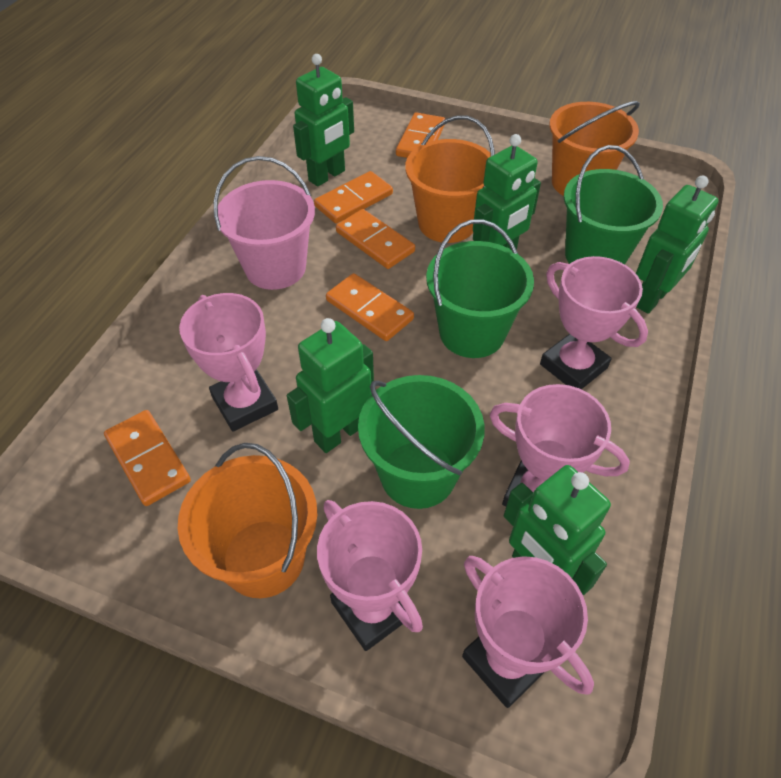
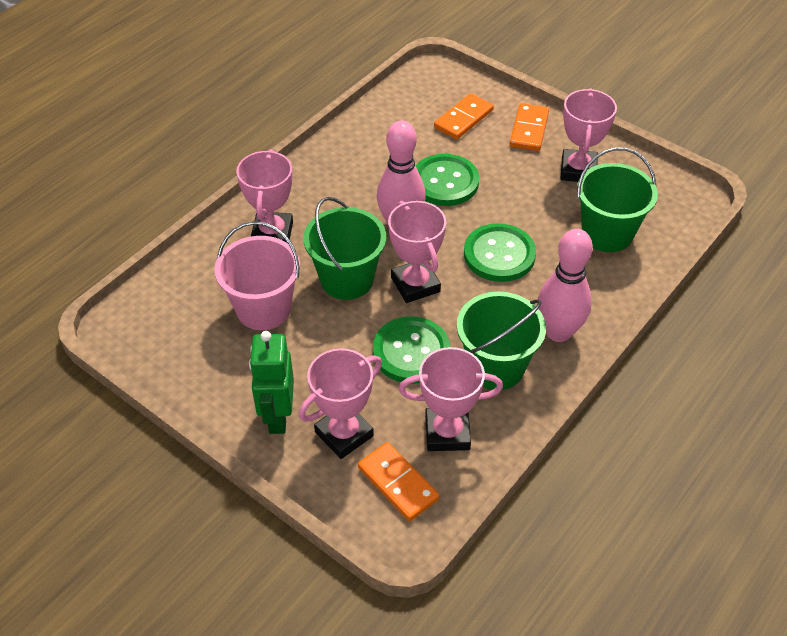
green button: 0 -> 3
green robot: 5 -> 1
orange bucket: 3 -> 0
orange domino: 5 -> 3
pink bowling pin: 0 -> 2

